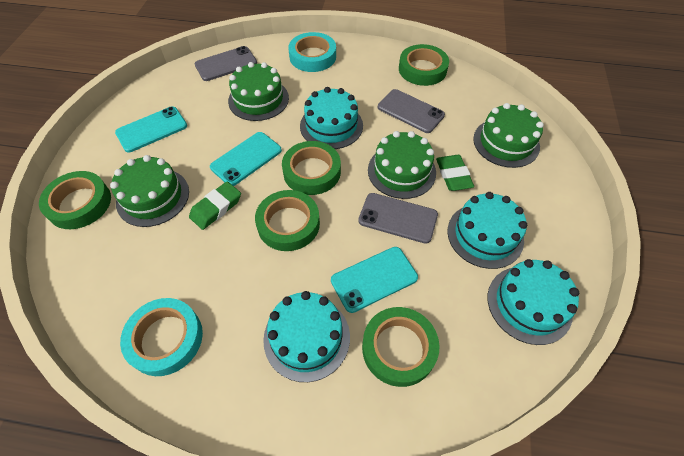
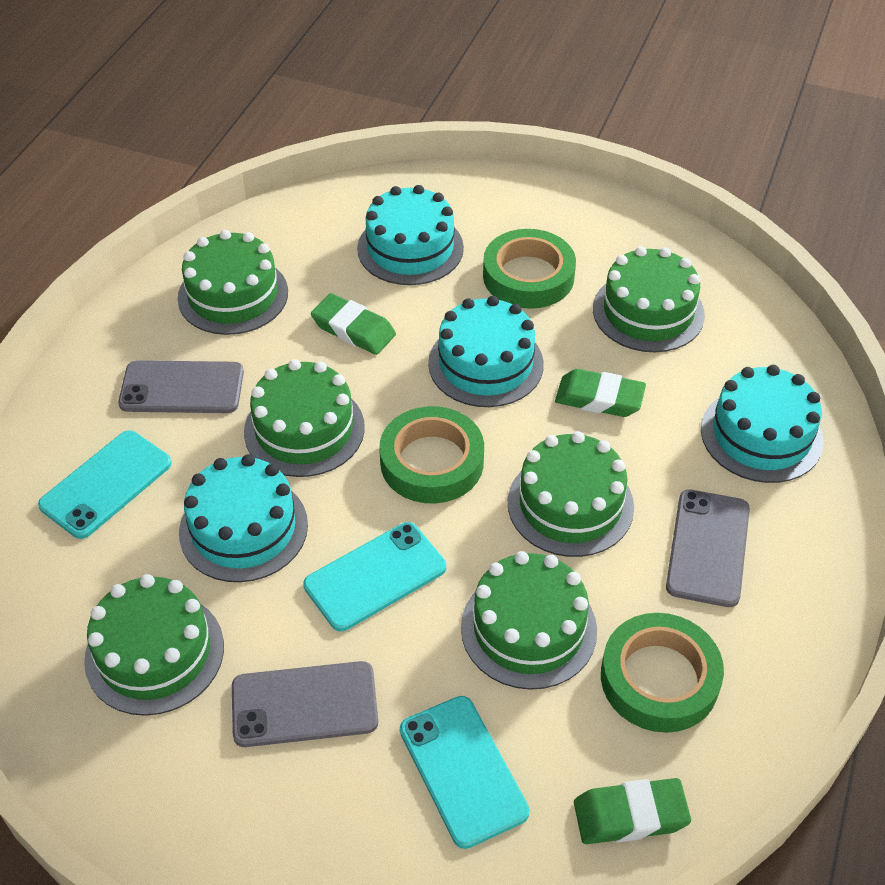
green cake: 4 -> 6
green eraser: 2 -> 3
green tape: 5 -> 3
turquoise tape: 2 -> 0

